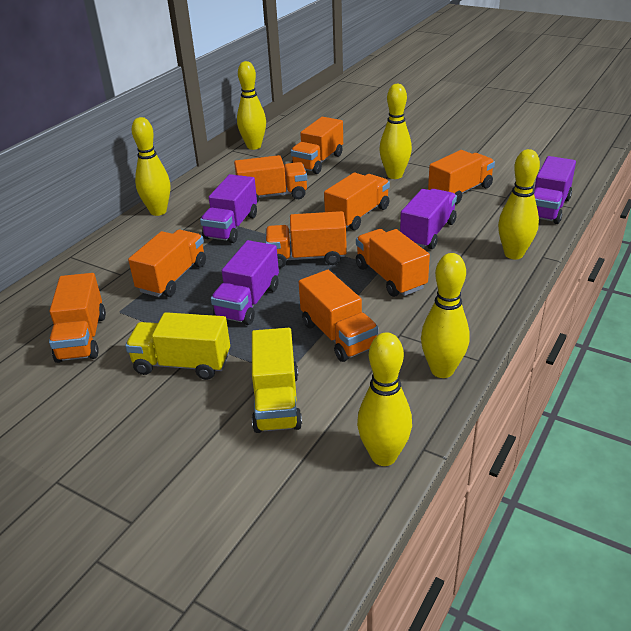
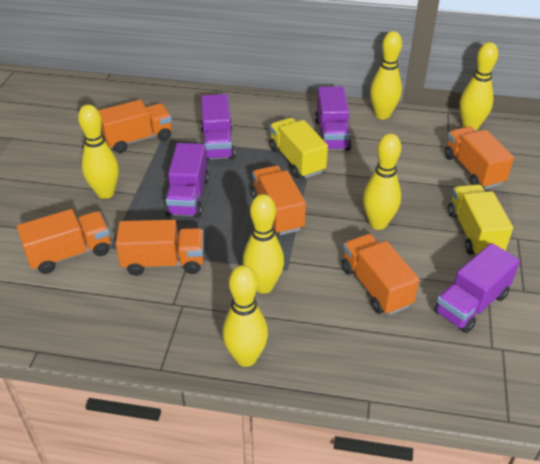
orange truck: 9 -> 6

